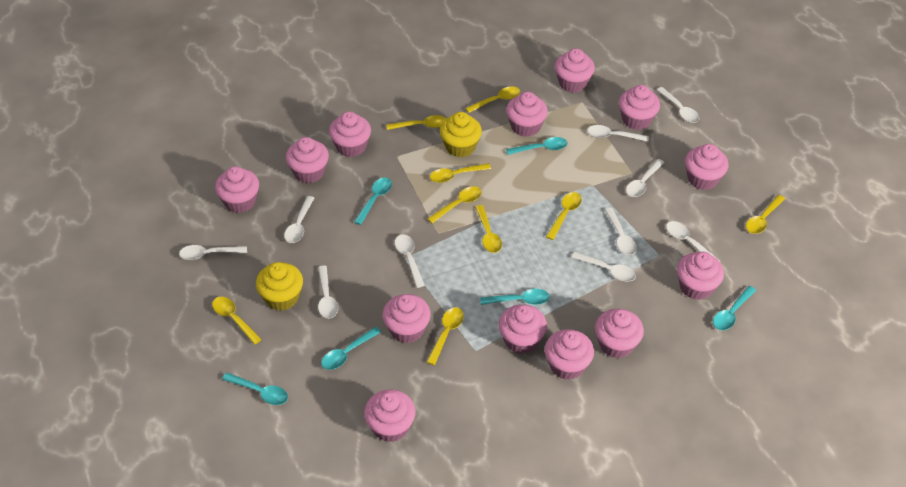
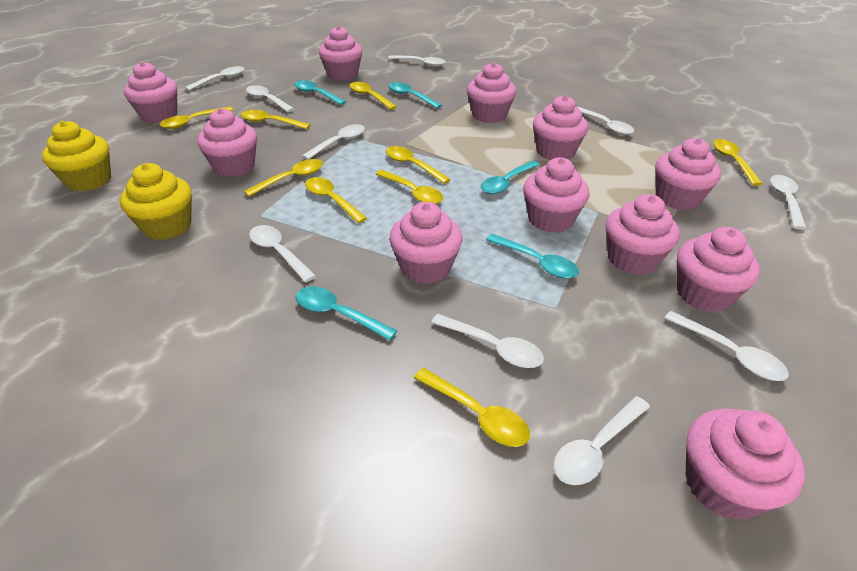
pink cupcake: 13 -> 11
turquoise spoon: 6 -> 5

